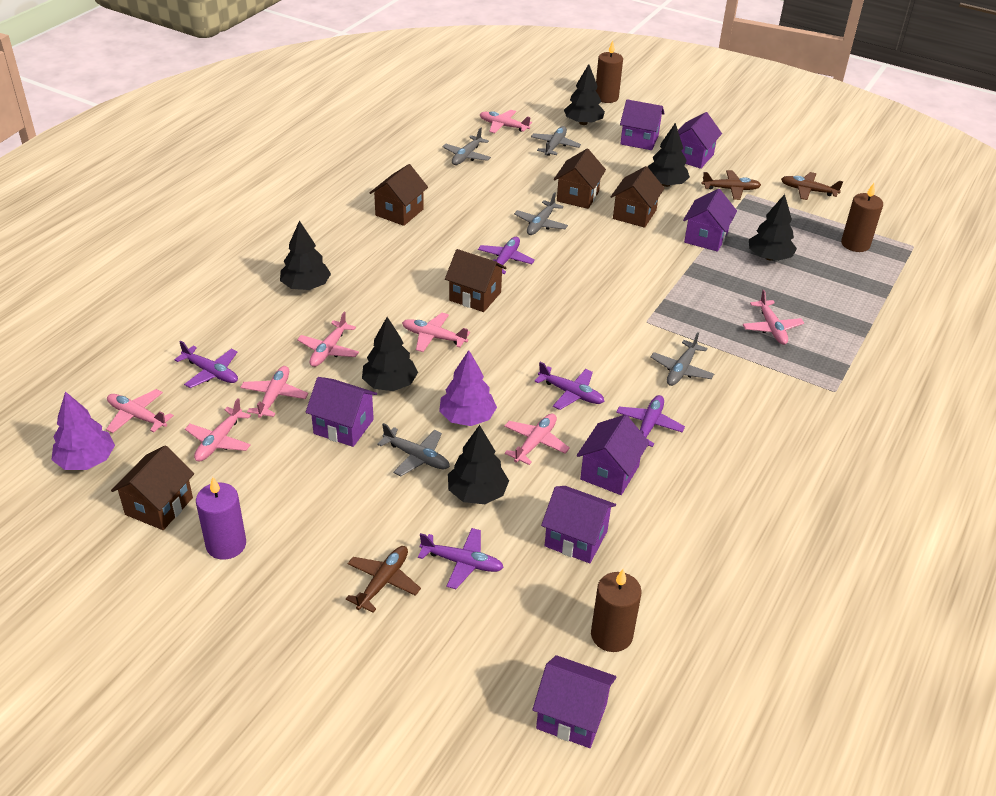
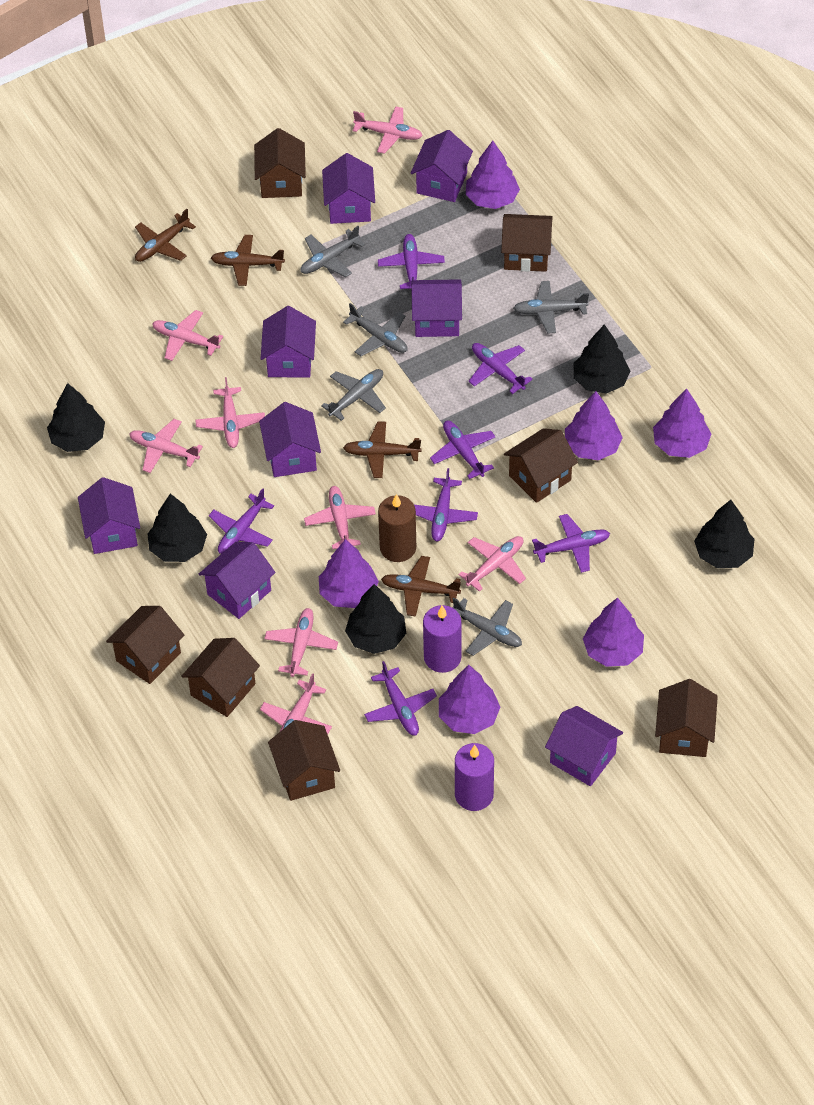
black tree: 6 -> 5
brown candle: 3 -> 1
brown house: 5 -> 7
brown plane: 3 -> 4
purple candle: 1 -> 2
purple house: 7 -> 8
purple plane: 5 -> 7
purple tree: 2 -> 6

